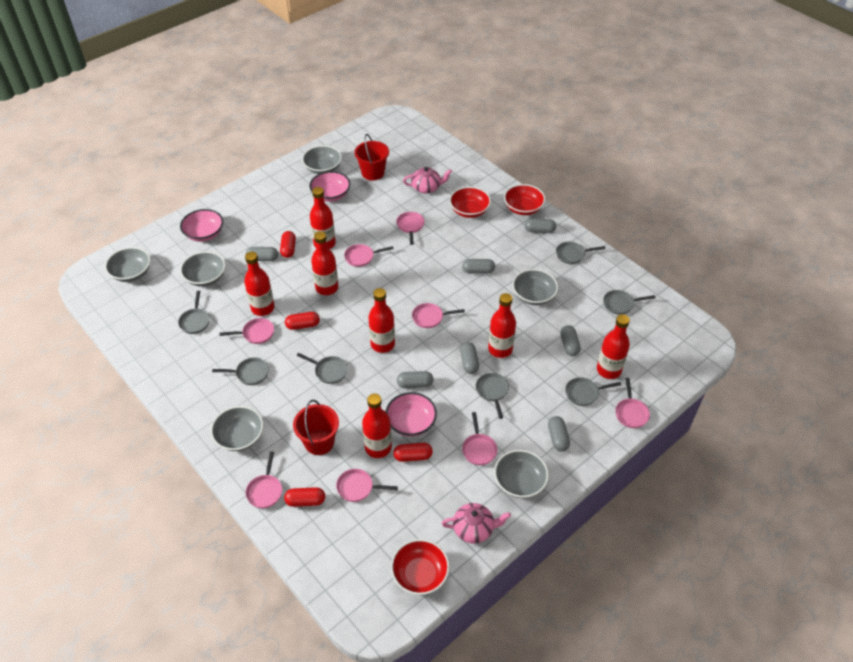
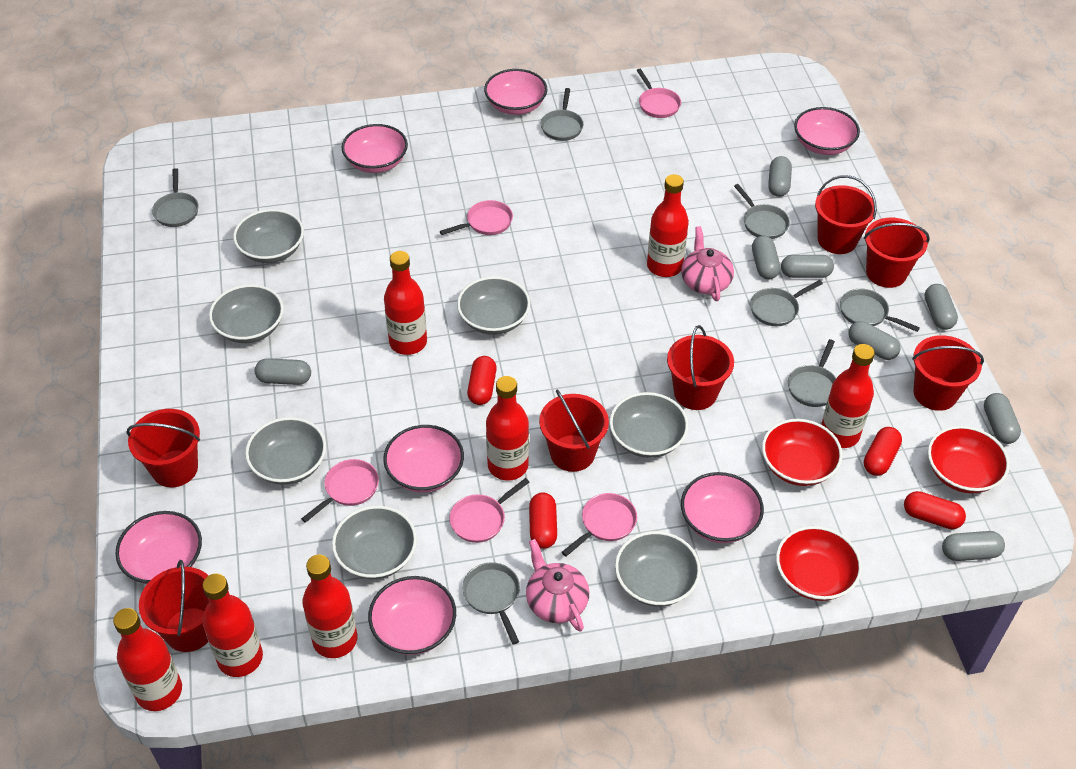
grey bowl: 6 -> 7
grey capsule: 7 -> 8
pink bowl: 3 -> 7
pink pan: 8 -> 5
red bucket: 2 -> 7

